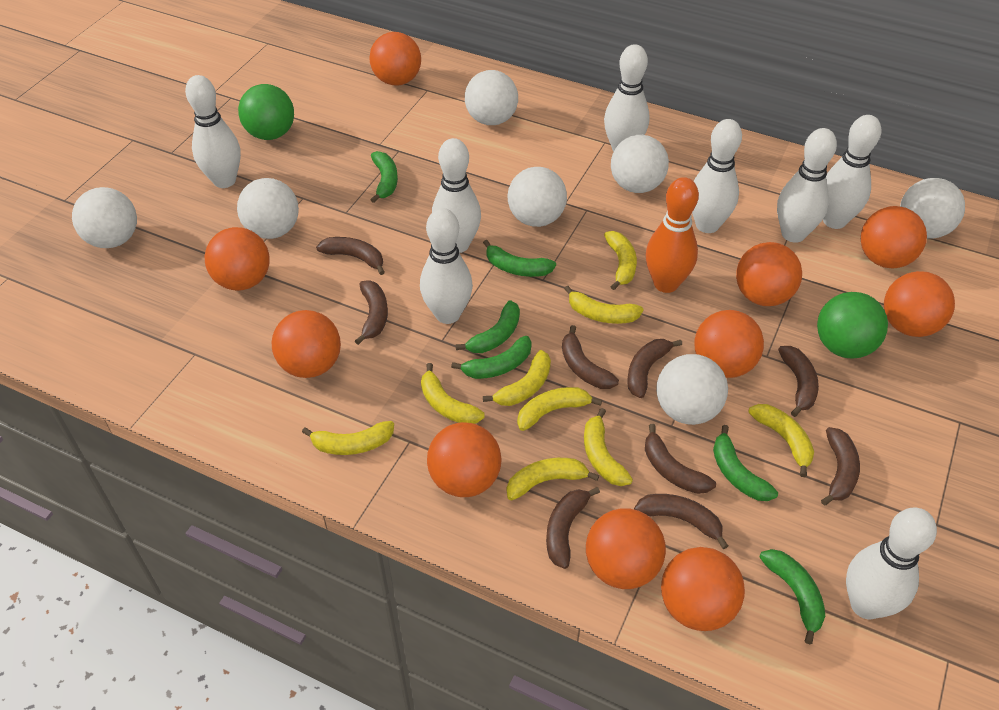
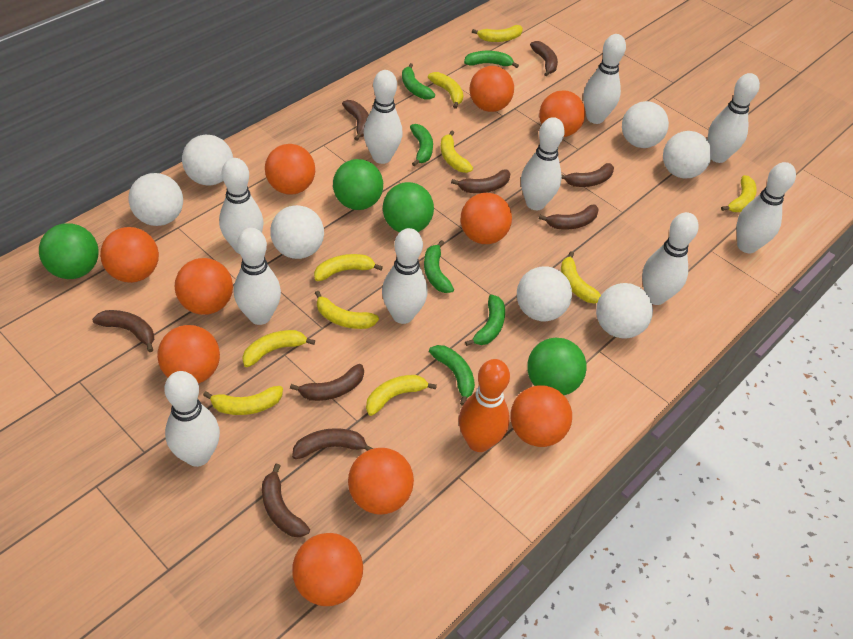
green ball: 2 -> 4
white bowling pin: 8 -> 10
yellow banana: 9 -> 10

